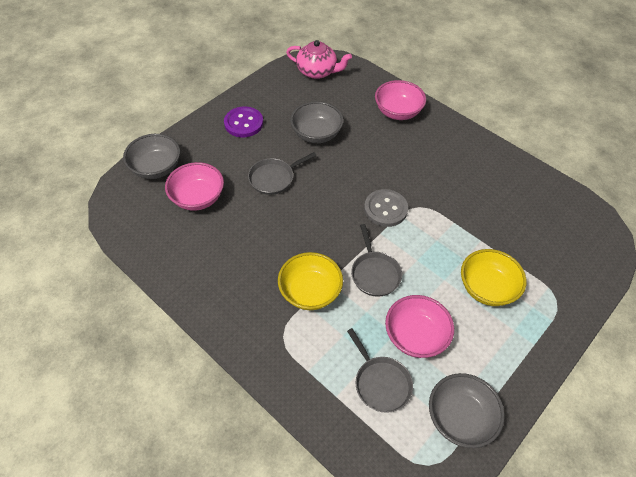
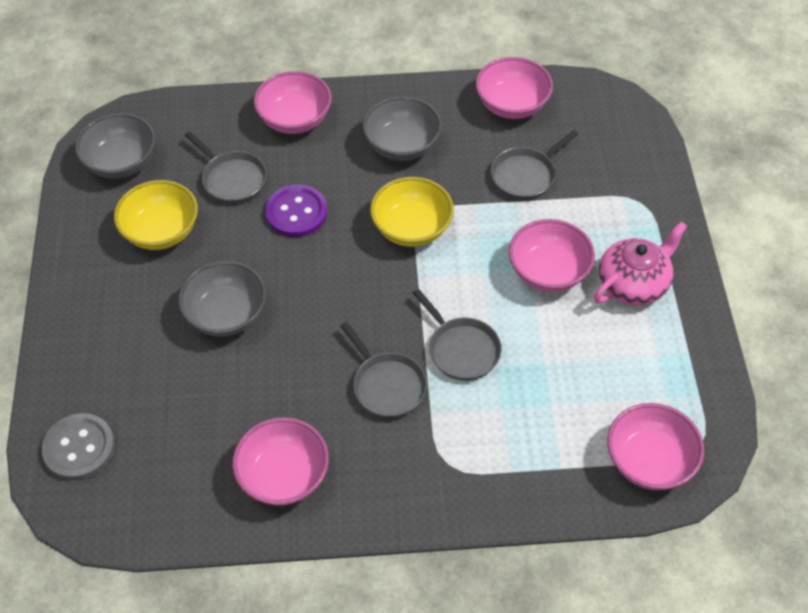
grey pan: 3 -> 4
pink bowl: 3 -> 5

